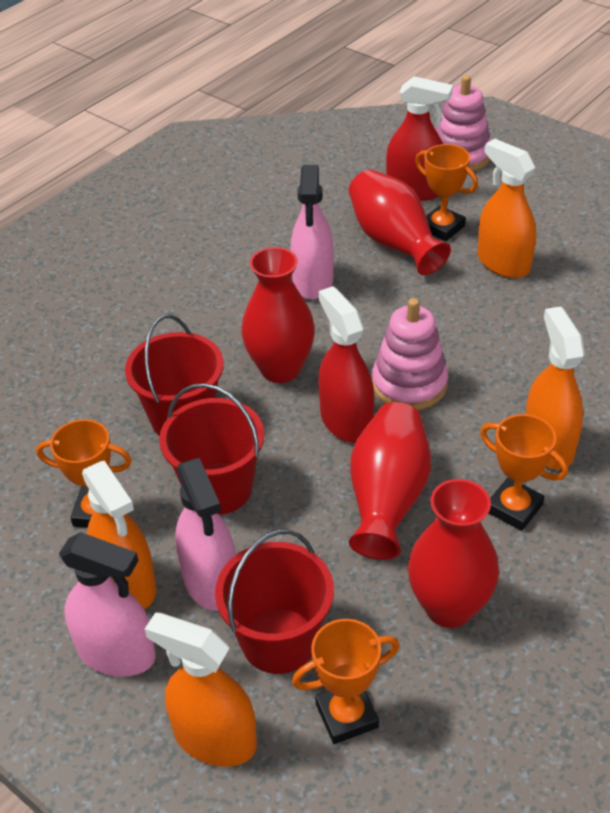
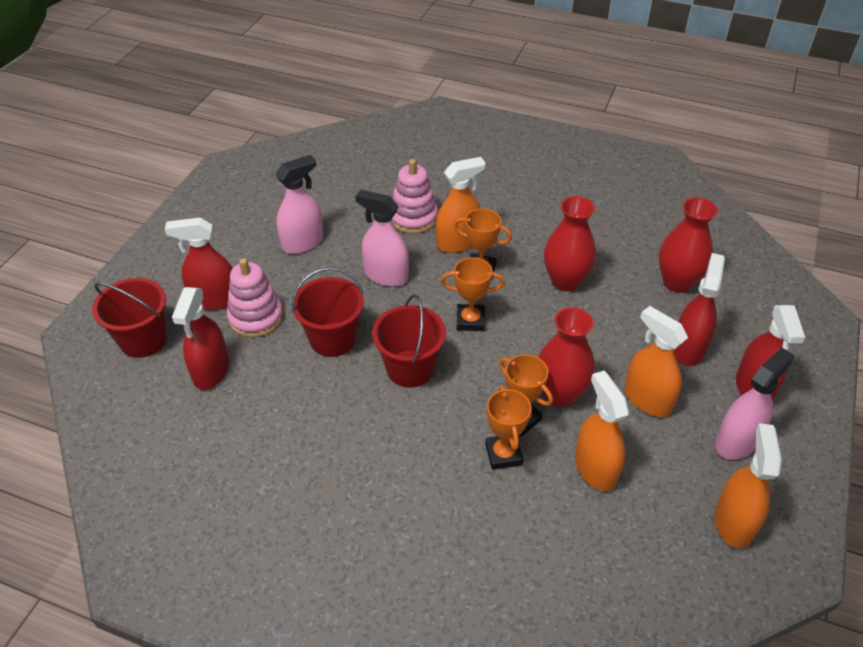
red spray bottle: 2 -> 4
red vase: 4 -> 3

